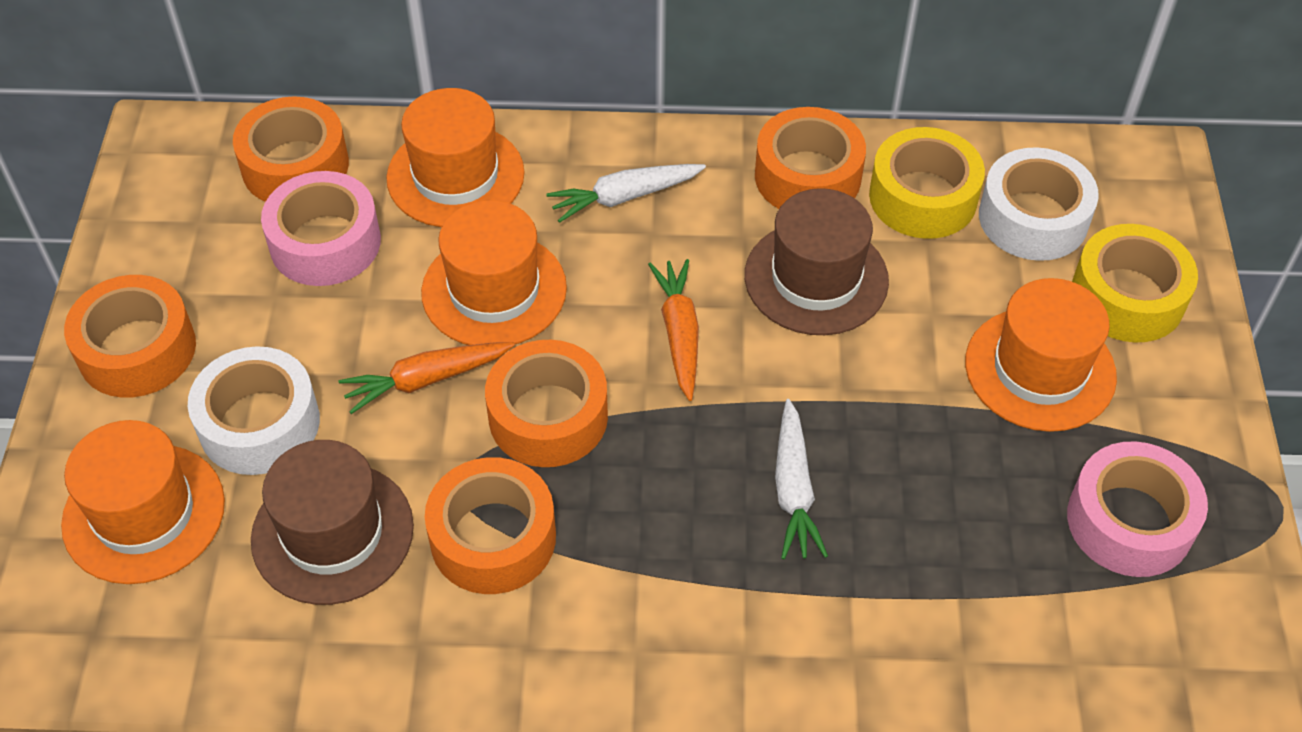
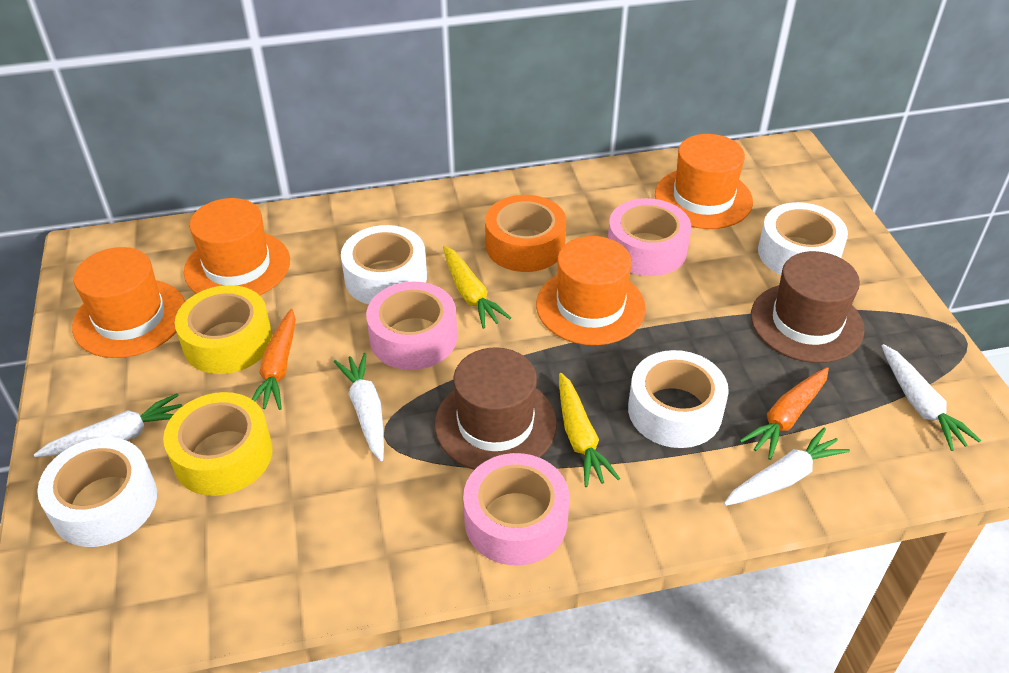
orange tape: 5 -> 1
pink tape: 2 -> 3
white carrot: 2 -> 4
white tape: 2 -> 4
yellow carrot: 0 -> 2

